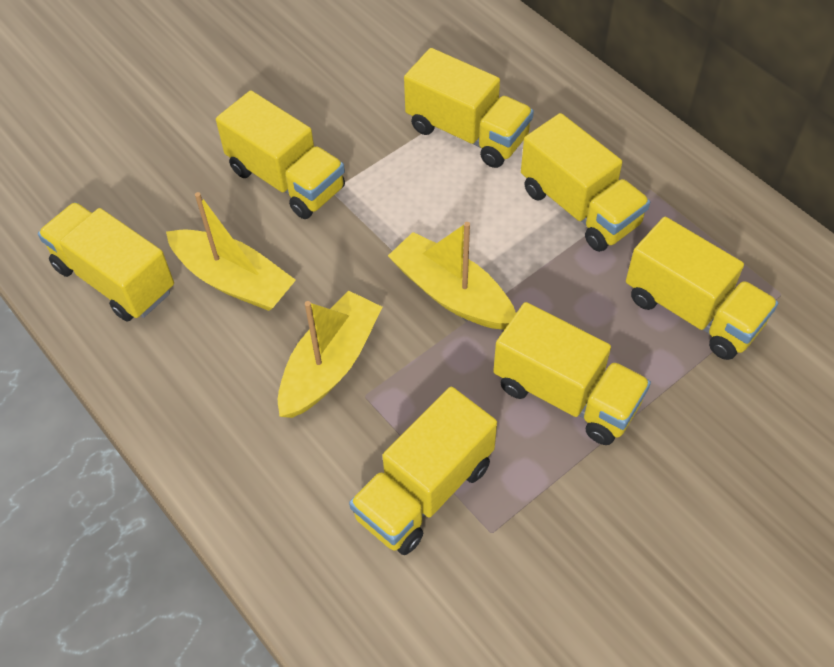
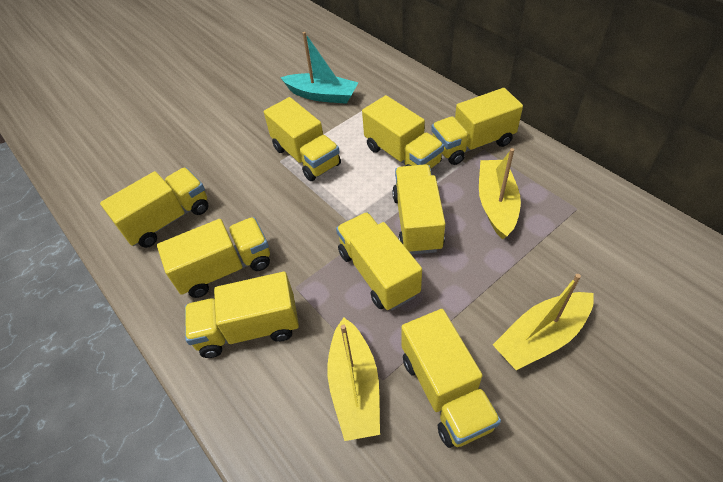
turquoise boat: 0 -> 1
yellow truck: 7 -> 9

